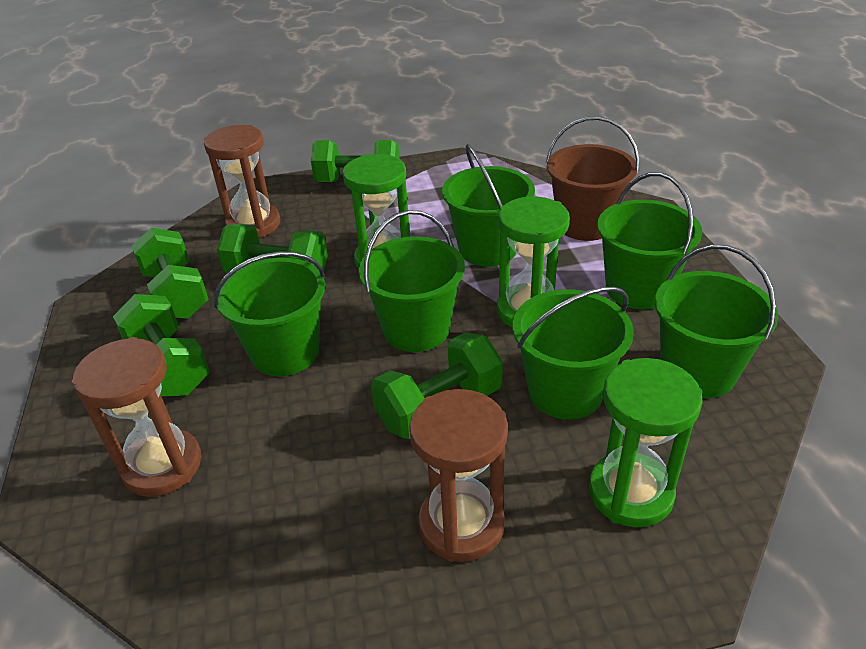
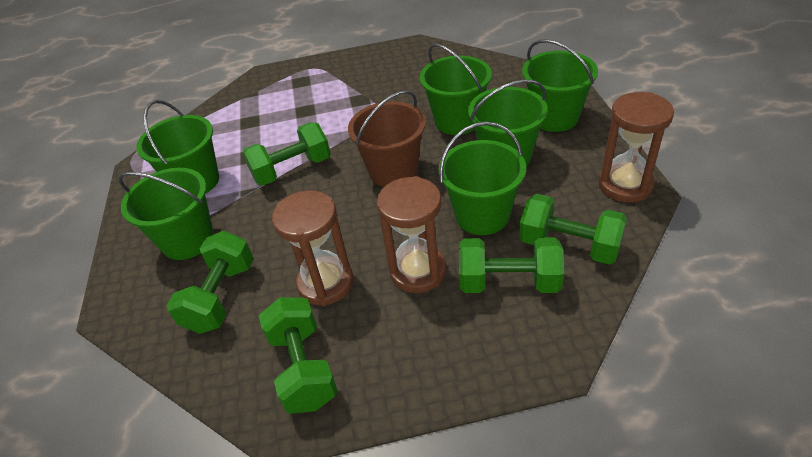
green hourglass: 3 -> 0

